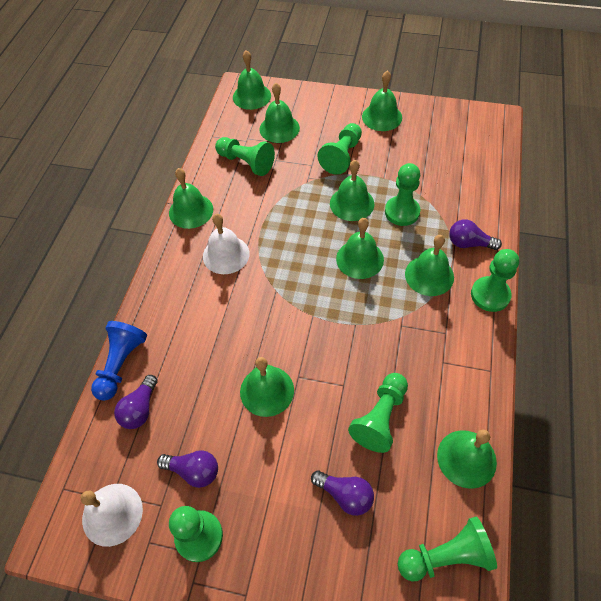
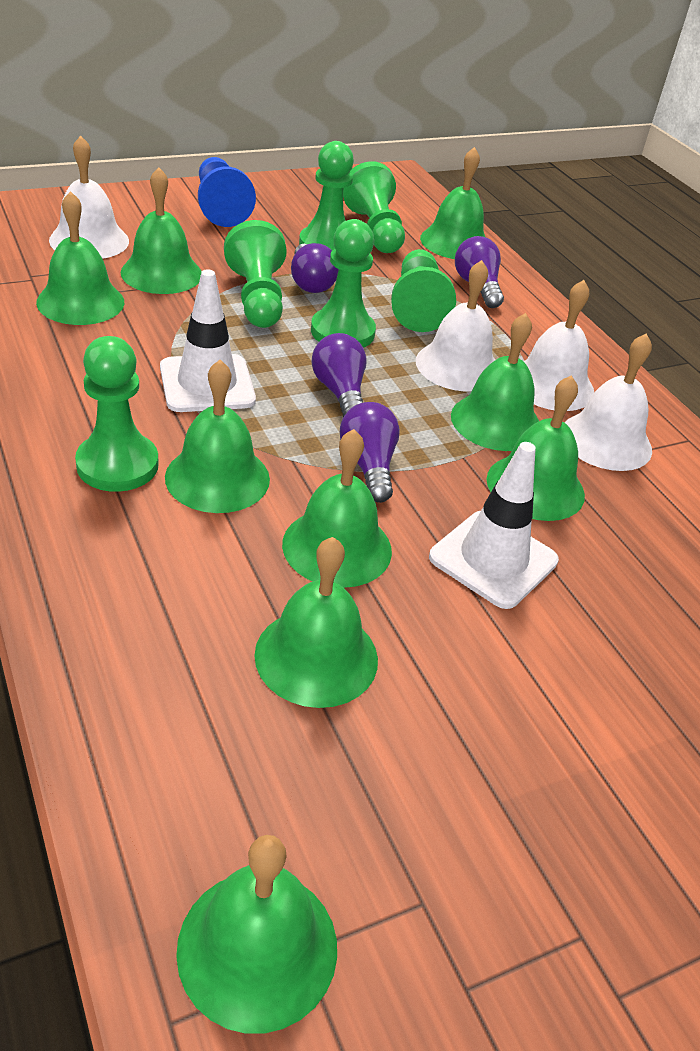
green pawn: 7 -> 6
white bell: 2 -> 4
white traffic cone: 0 -> 2

